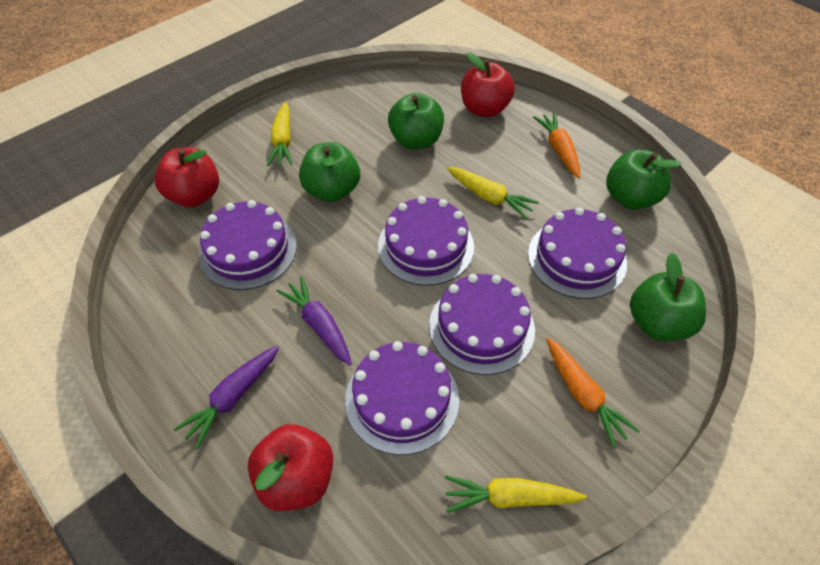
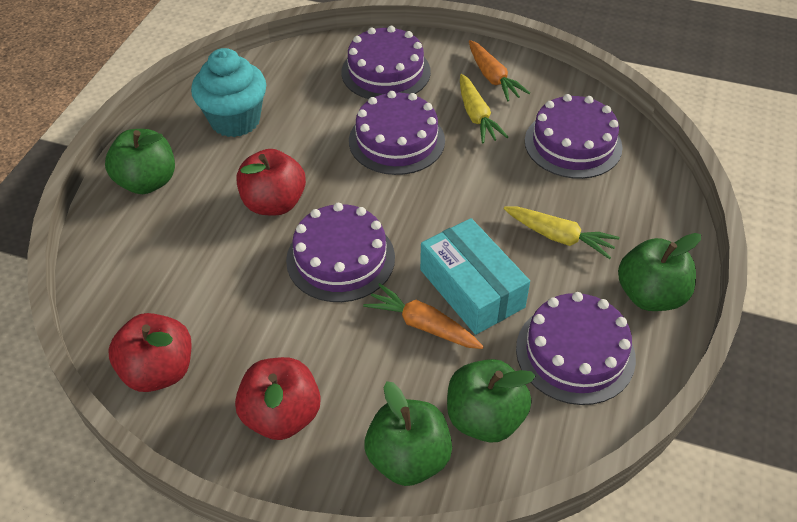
purple carrot: 2 -> 0
turquoise box: 0 -> 1
turquoise cupcake: 0 -> 1
yellow carrot: 3 -> 2

